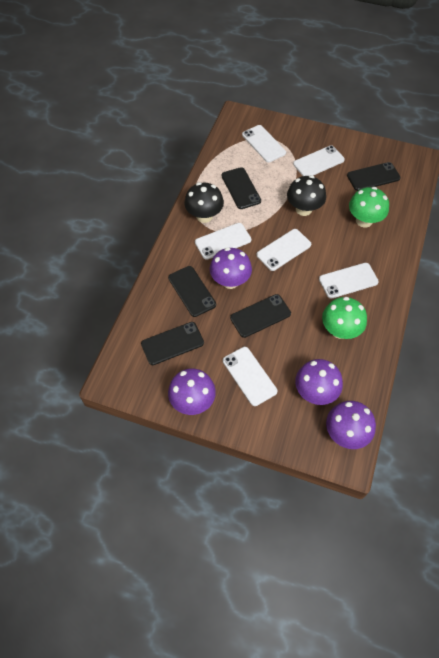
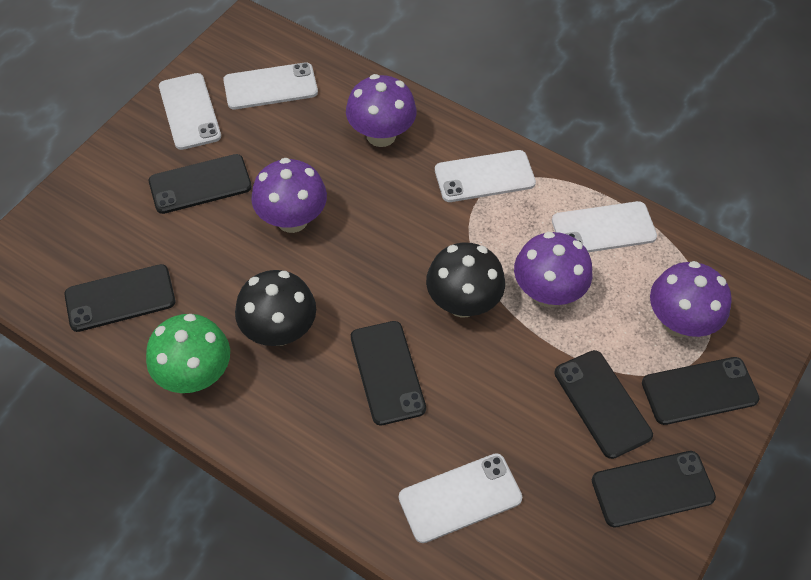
black phone: 5 -> 6
green mushroom: 2 -> 1
white phone: 6 -> 5

